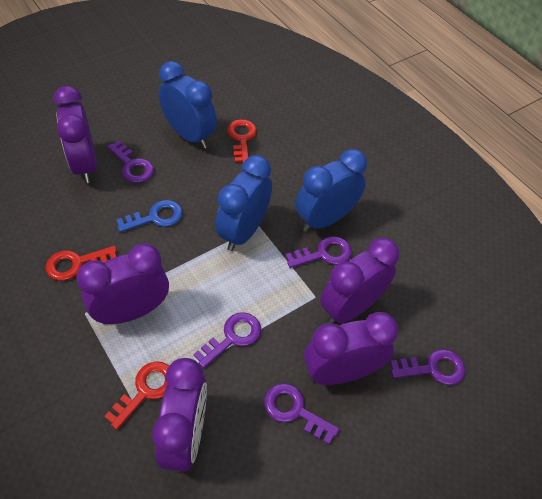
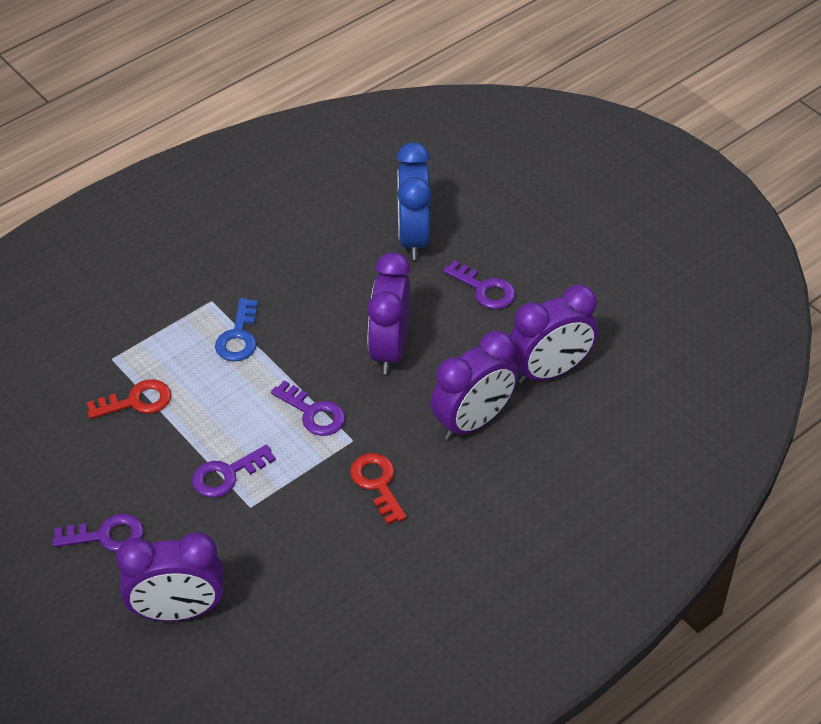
blue clock: 3 -> 1
purple clock: 5 -> 4
purple key: 5 -> 4
red key: 3 -> 2

